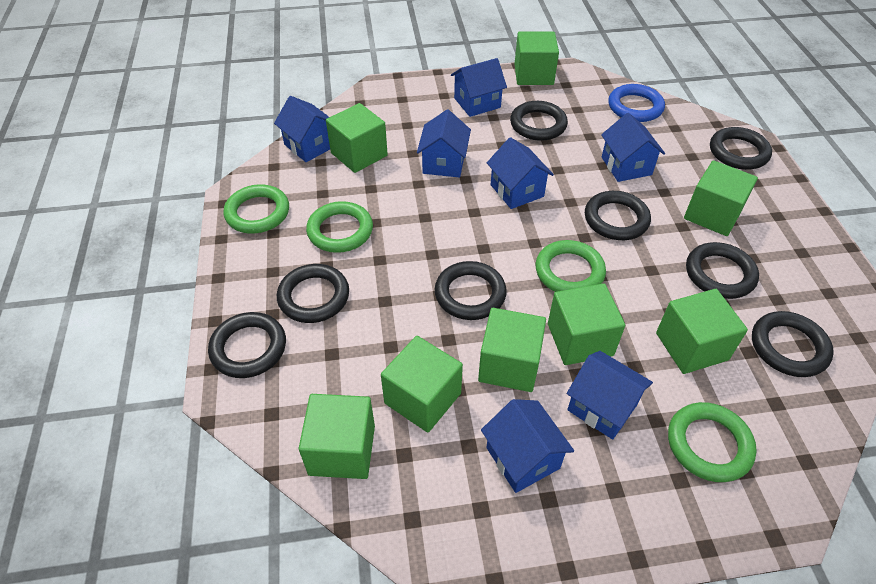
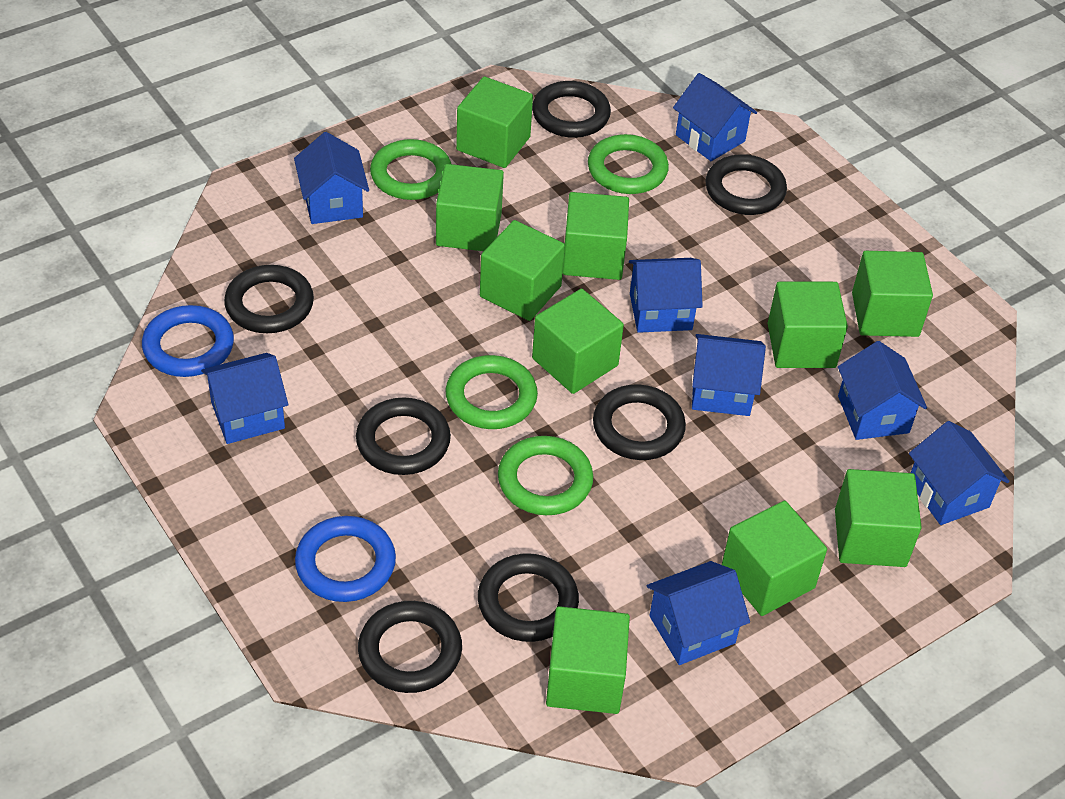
black ring: 8 -> 7
blue house: 7 -> 8
blue ring: 1 -> 2
green cube: 8 -> 10

